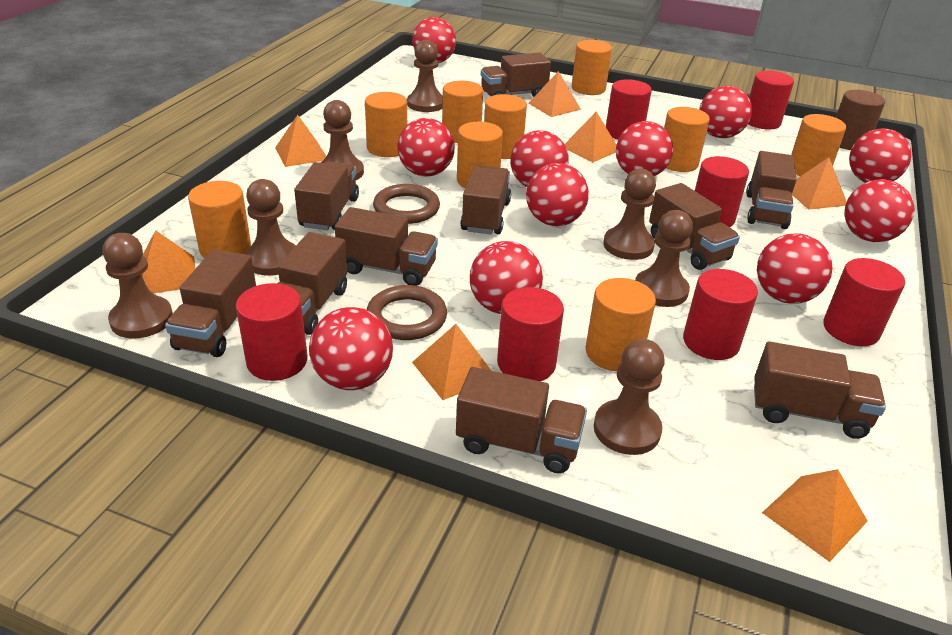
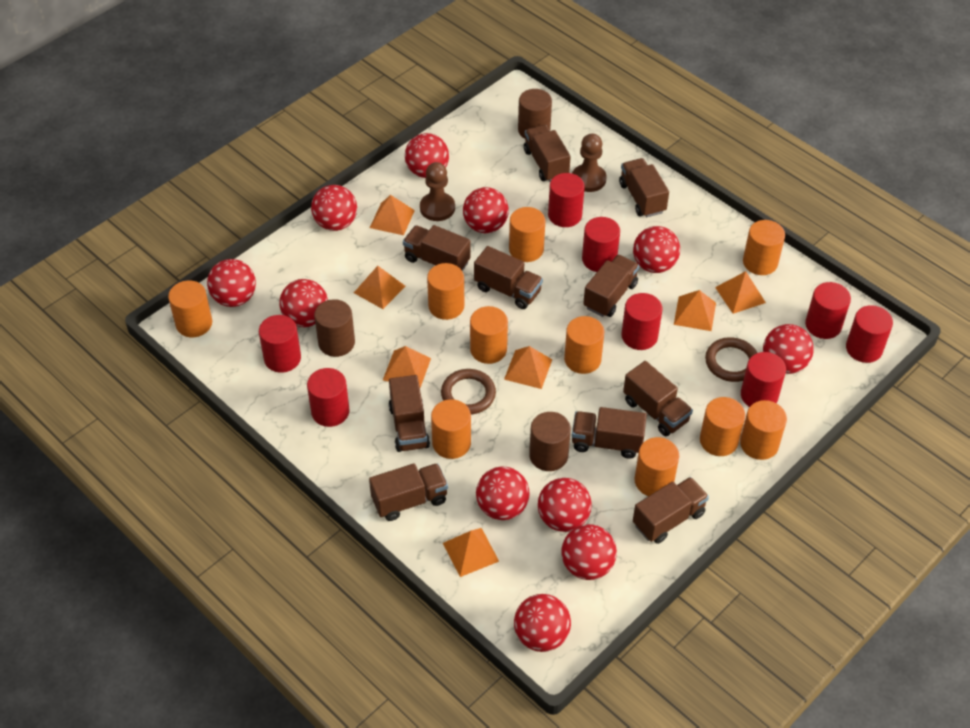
brown cylinder: 1 -> 3
brown pawn: 7 -> 2
orange cylinder: 9 -> 10
red cylinder: 7 -> 8

